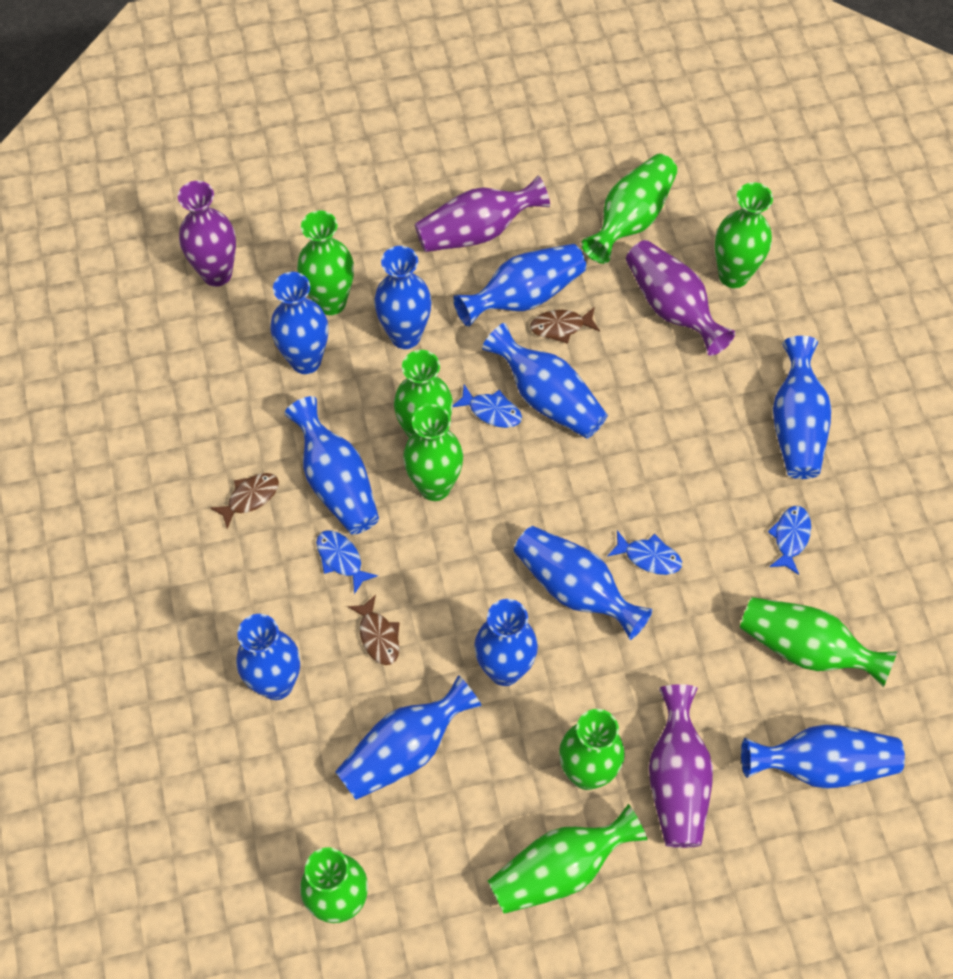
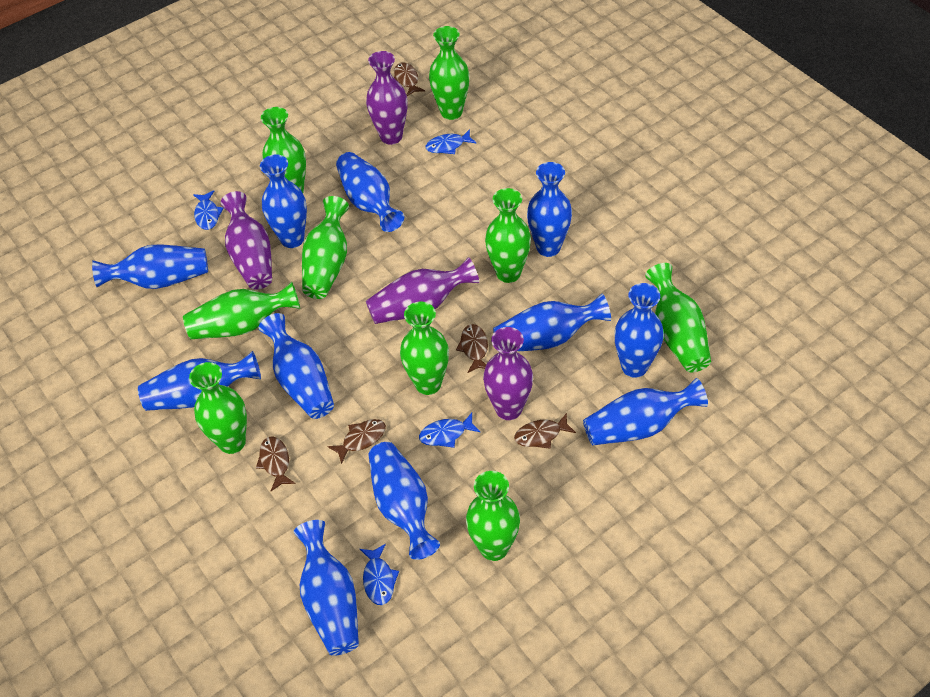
brown fish: 3 -> 5

